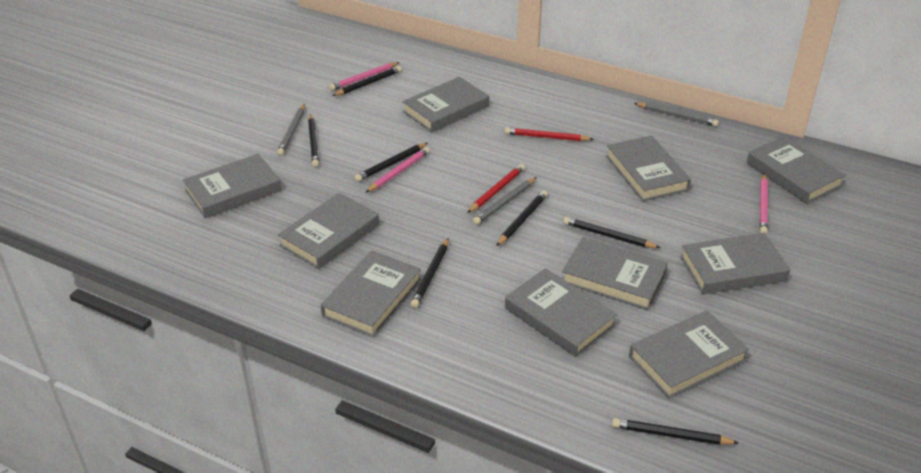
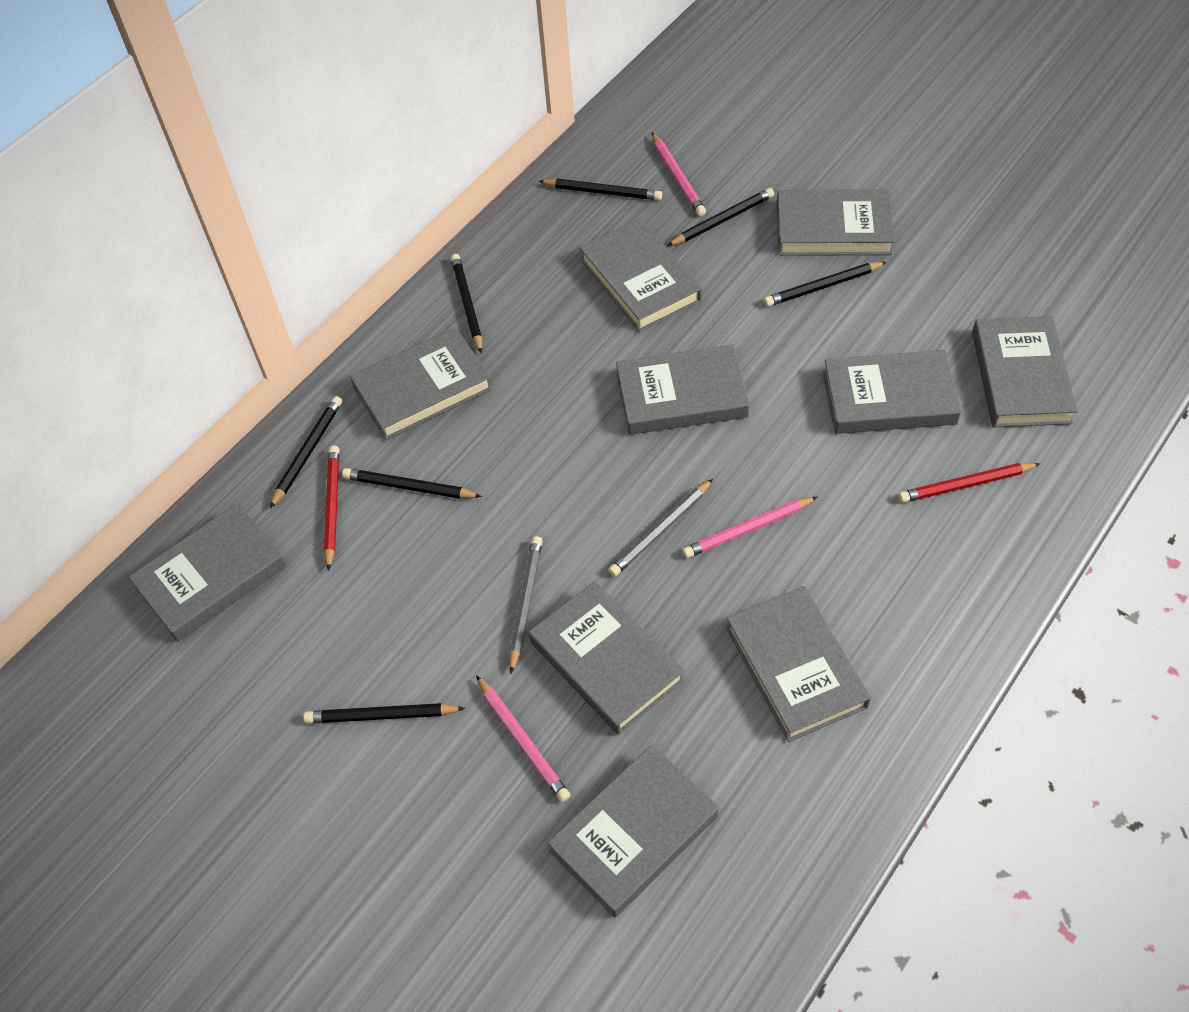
grey pencil: 3 -> 2

